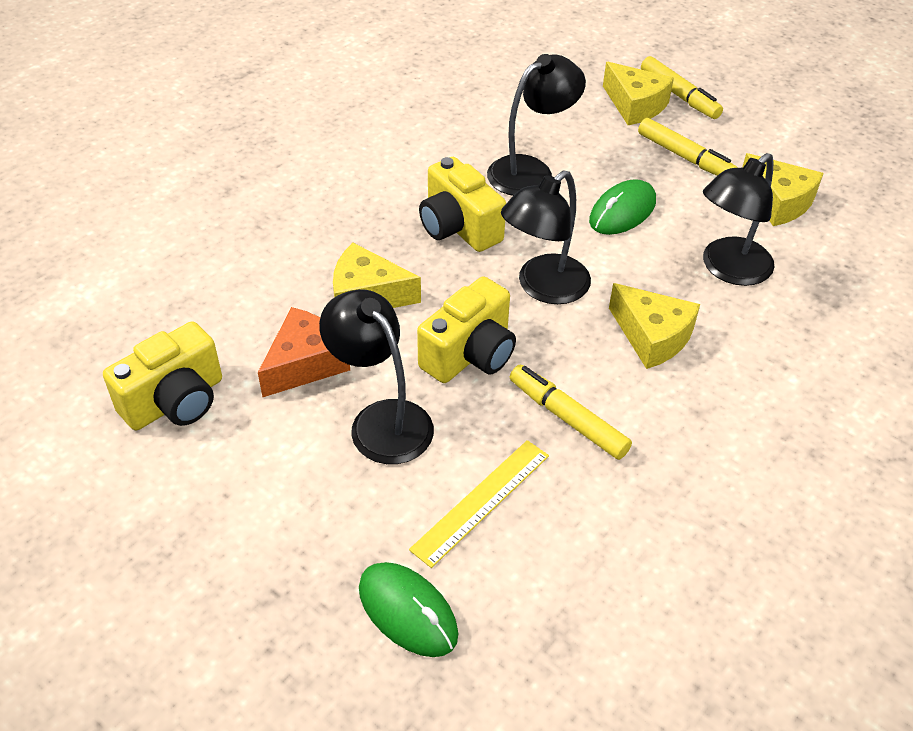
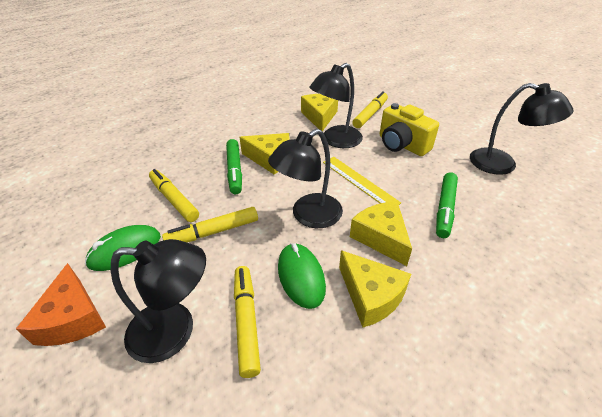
green marker: 0 -> 2
yellow camera: 3 -> 1
yellow marker: 3 -> 4

